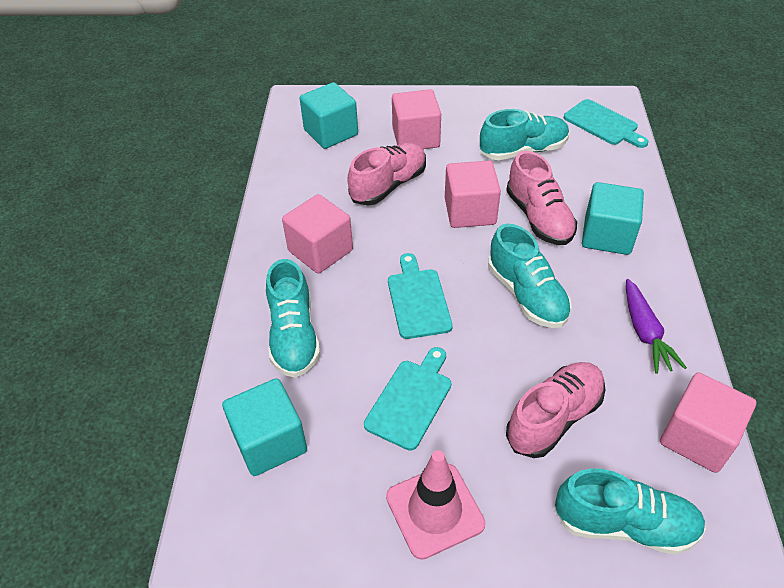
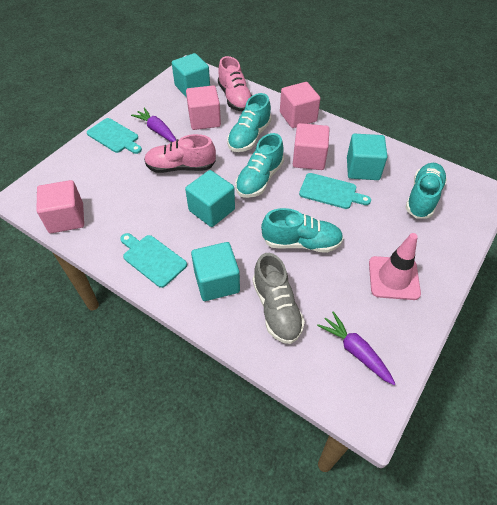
grey shoe: 0 -> 1
pink shoe: 3 -> 2
purple carrot: 1 -> 2
turquoise cube: 3 -> 4

